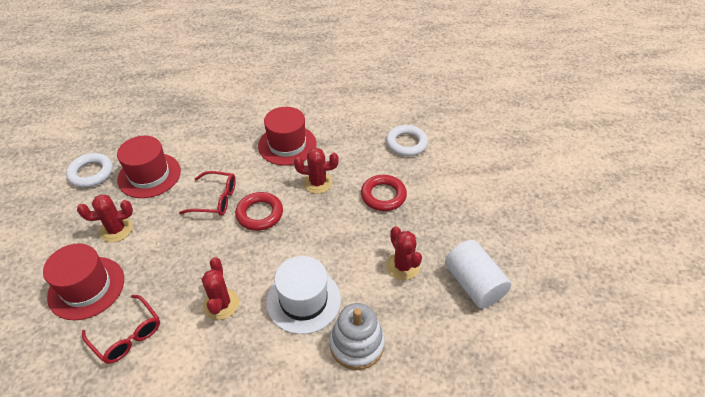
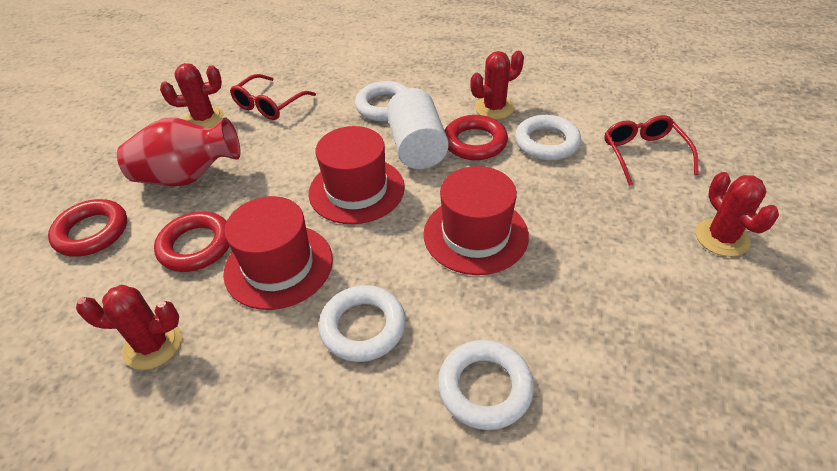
red ring: 2 -> 3
red vase: 0 -> 1
white hat: 1 -> 0
white ring: 2 -> 4
white stacking toy: 1 -> 0

